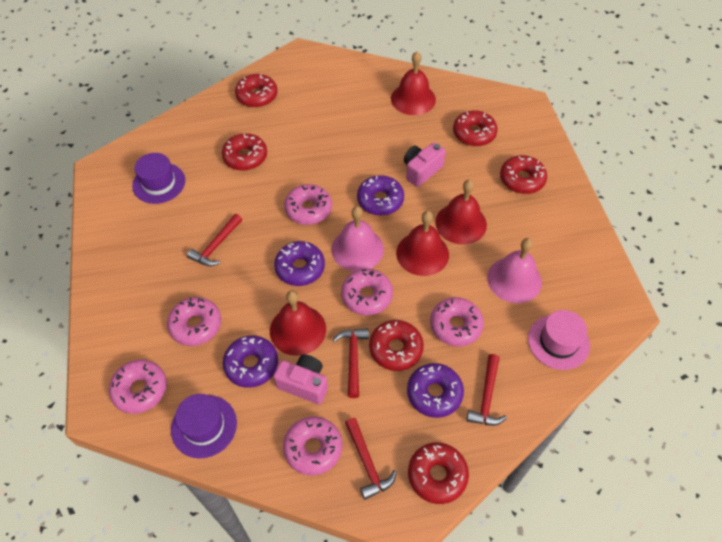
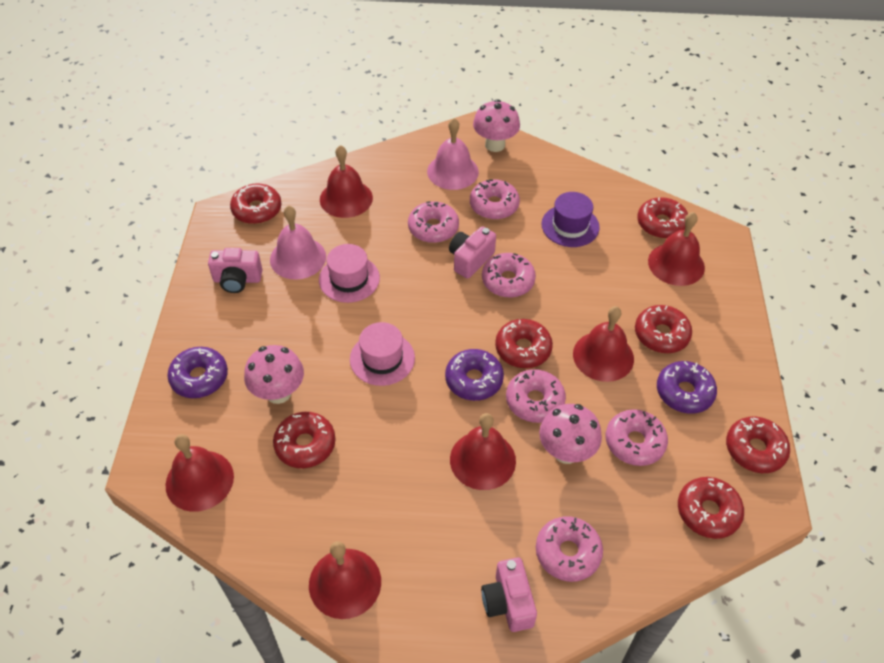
pink camera: 2 -> 3
pink hat: 1 -> 2
pink mushroom: 0 -> 3
purple donut: 4 -> 3
purple hat: 2 -> 1
red bell: 4 -> 6
red donut: 6 -> 7
red hammer: 4 -> 0

